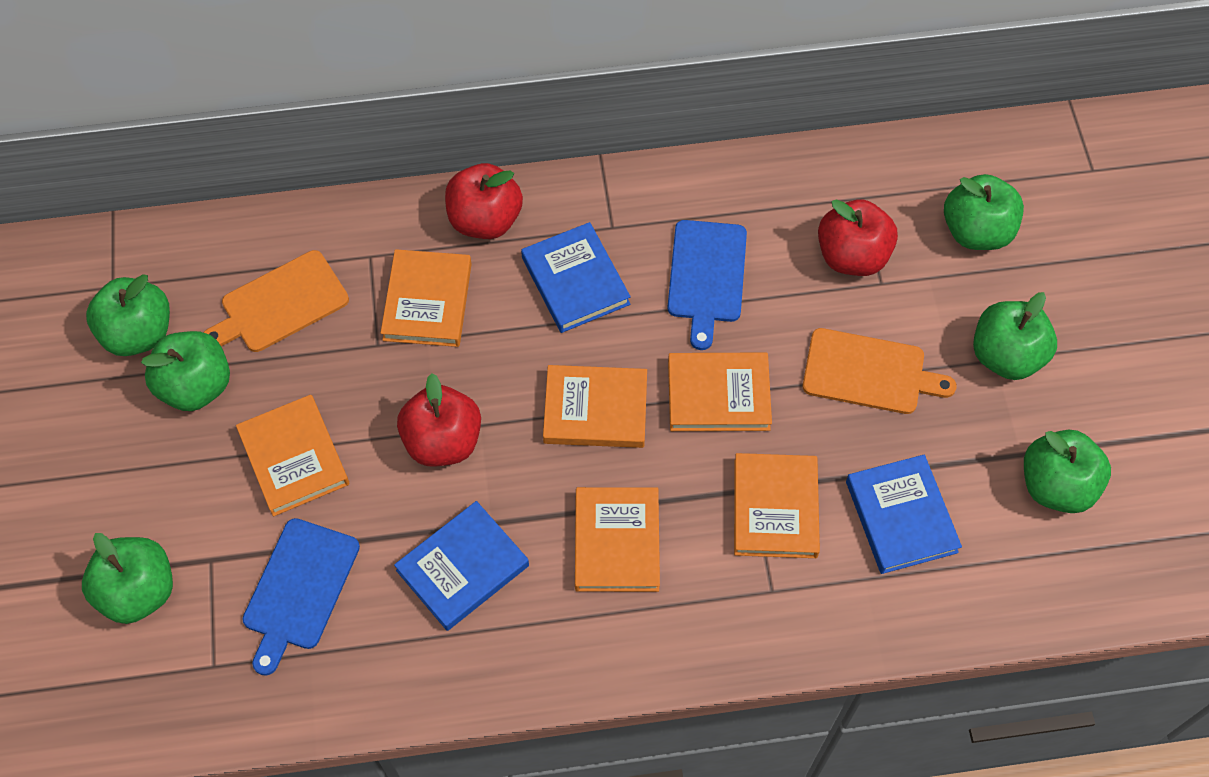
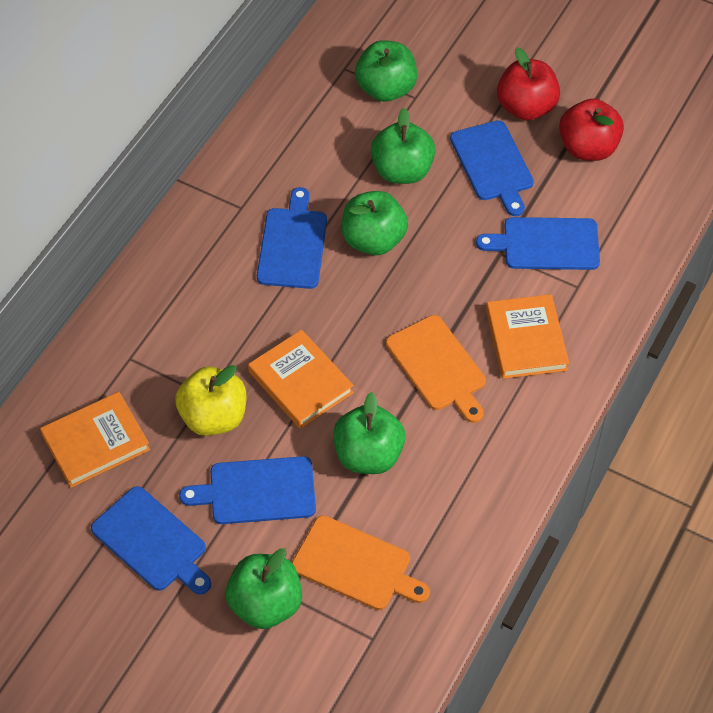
blue book: 3 -> 0
blue cutting board: 2 -> 5
green apple: 6 -> 5
orange book: 6 -> 3
red apple: 3 -> 2
yellow apple: 0 -> 1

